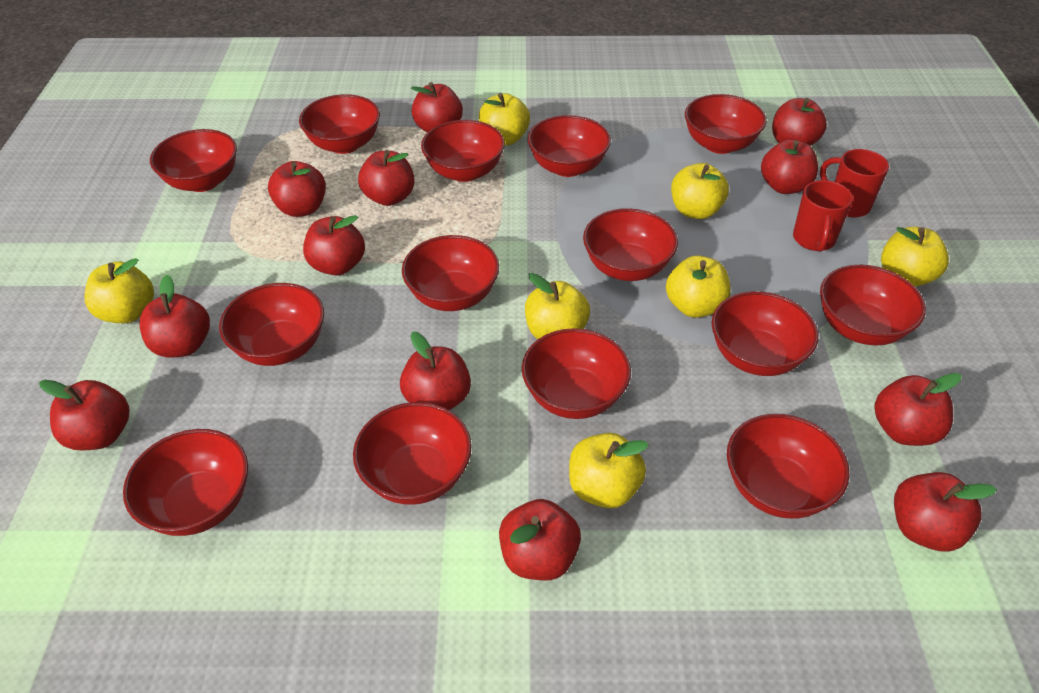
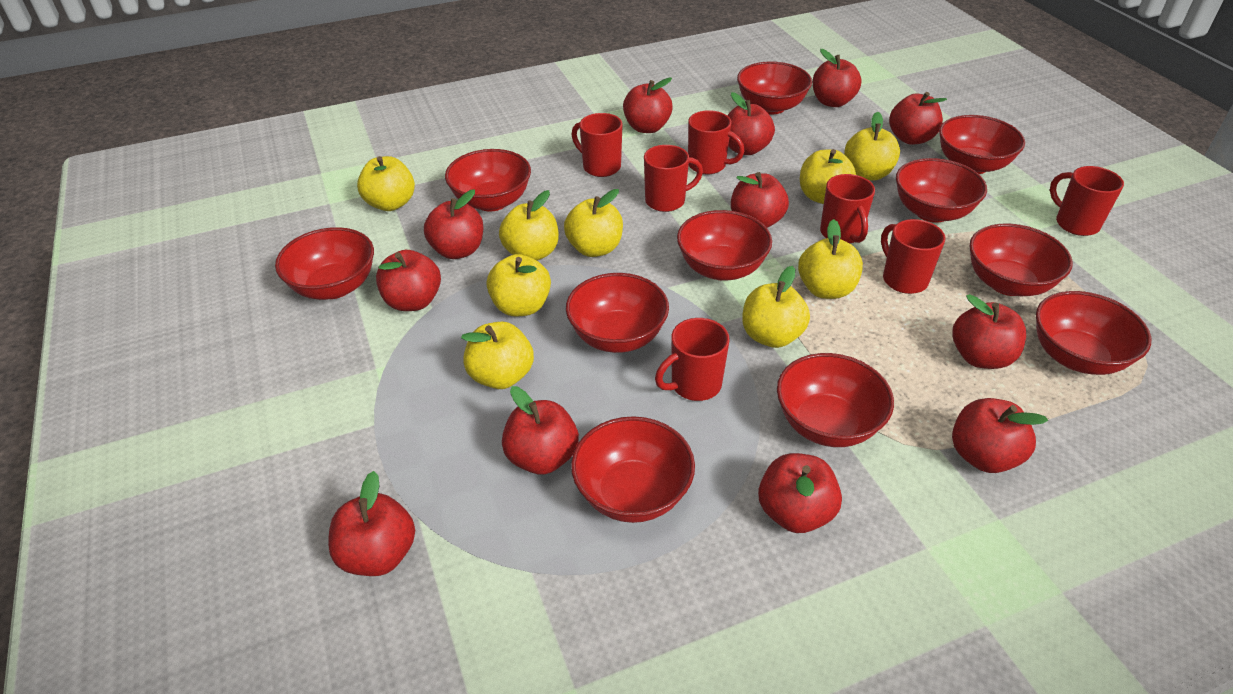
red bowl: 14 -> 11
red mug: 2 -> 7
yellow apple: 7 -> 9

